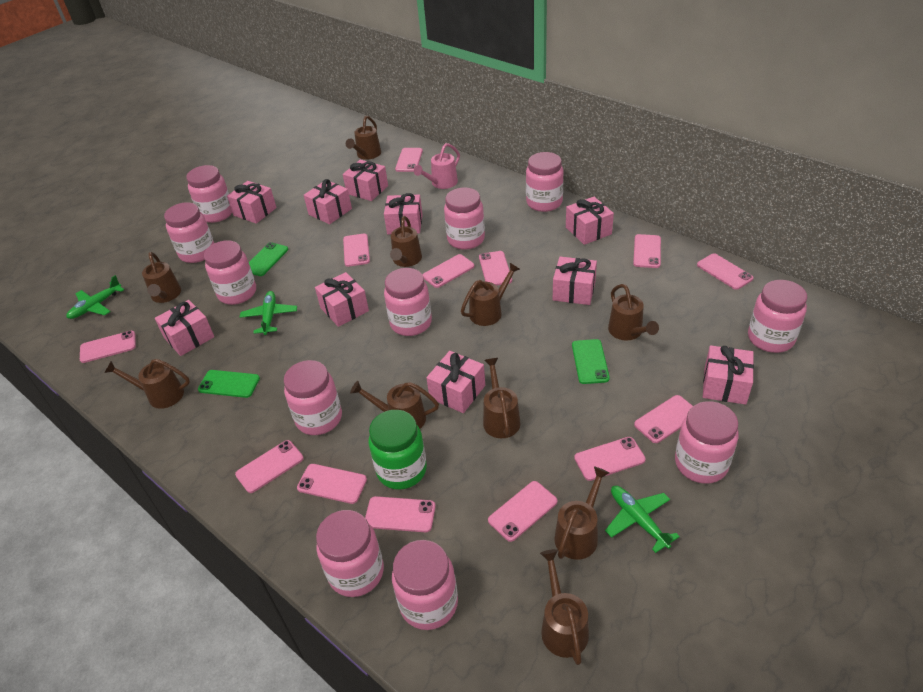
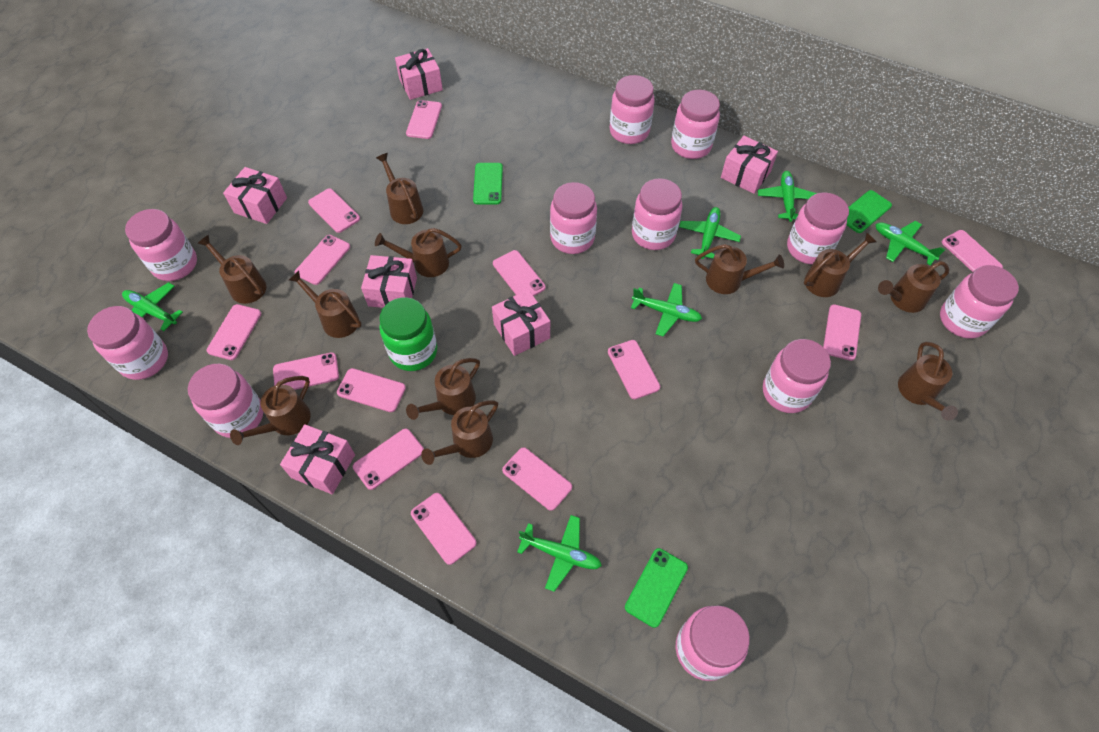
brown watering can: 10 -> 11
green plane: 3 -> 6
pink gift: 10 -> 6
pink watering can: 1 -> 0

